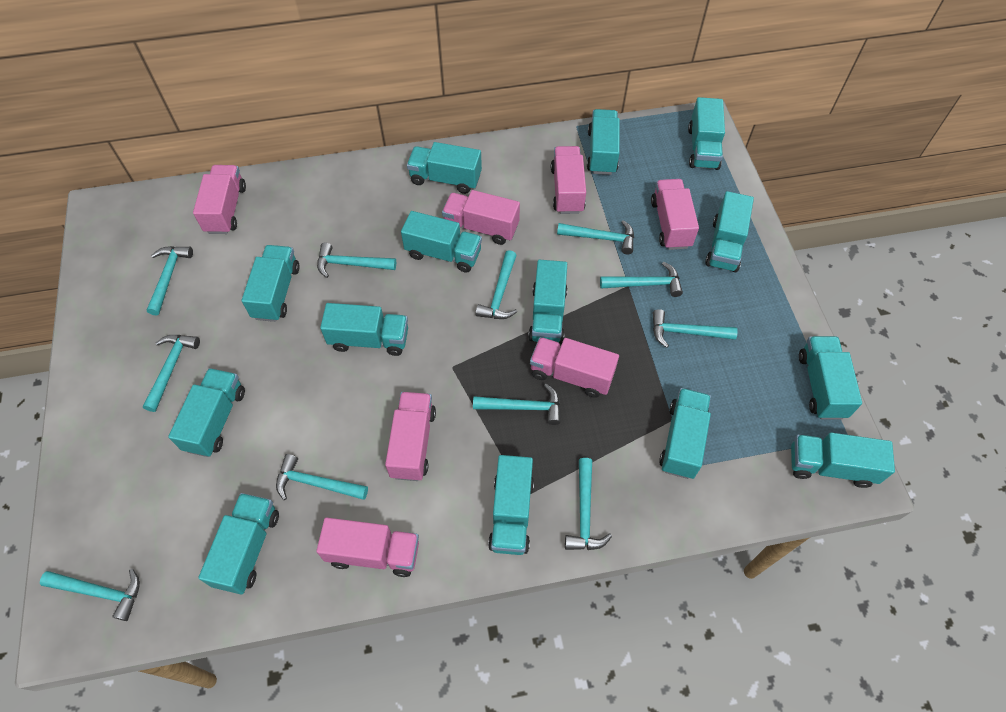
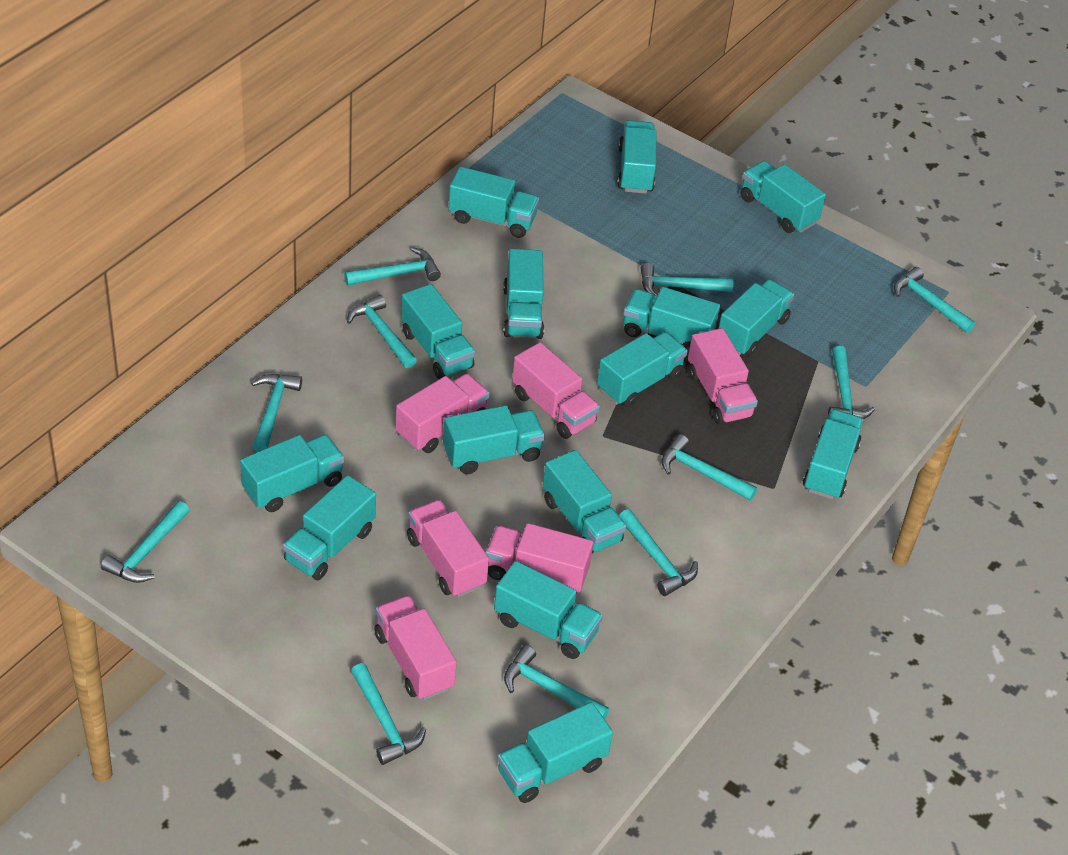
pink truck: 7 -> 6
turquoise truck: 14 -> 15

